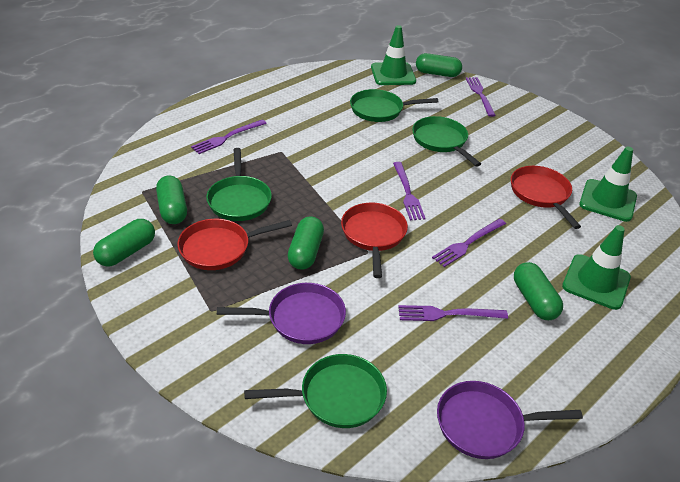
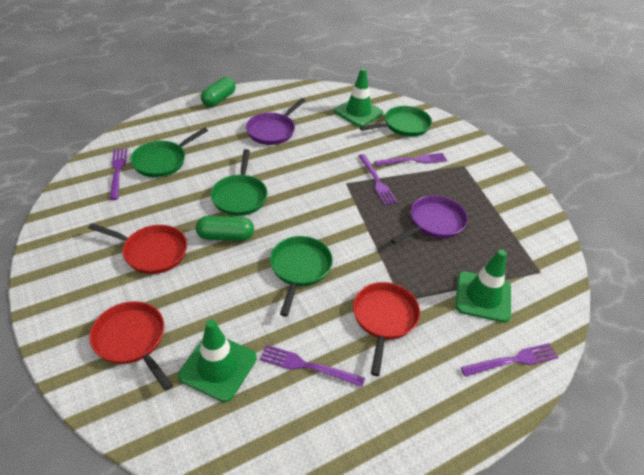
green capsule: 5 -> 2

